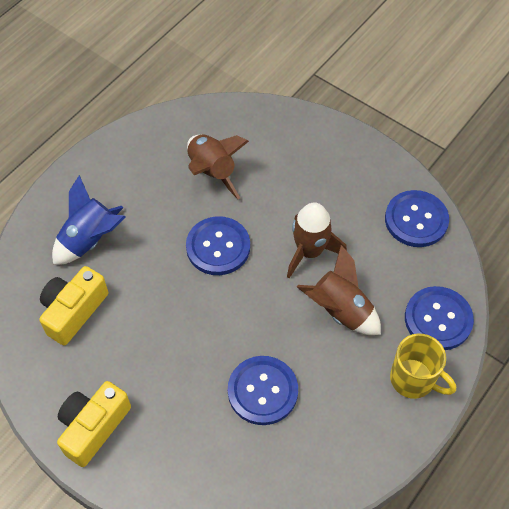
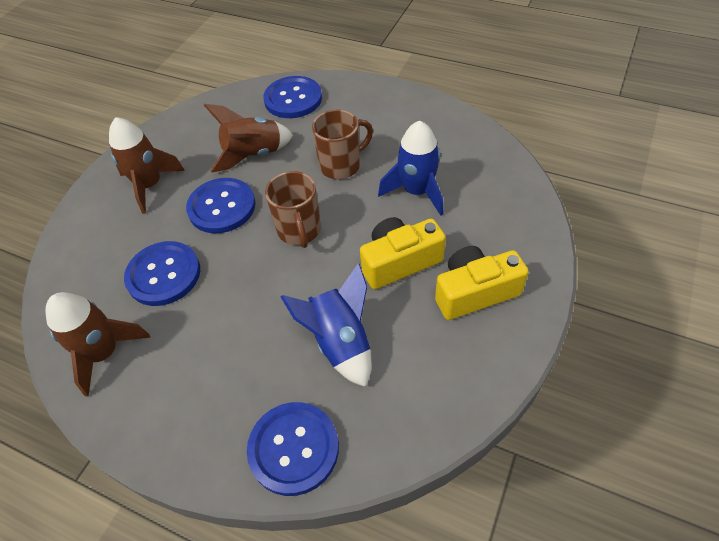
blue rocket: 1 -> 2
brown mug: 0 -> 2
yellow mug: 1 -> 0

